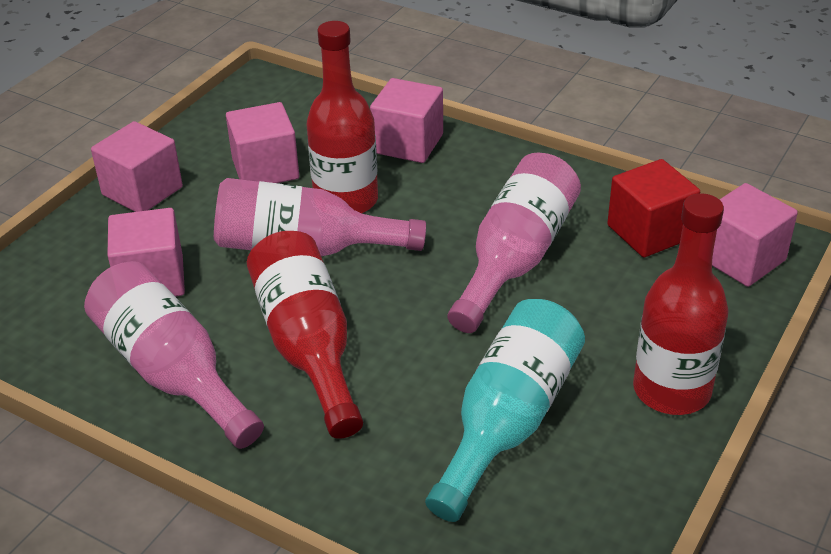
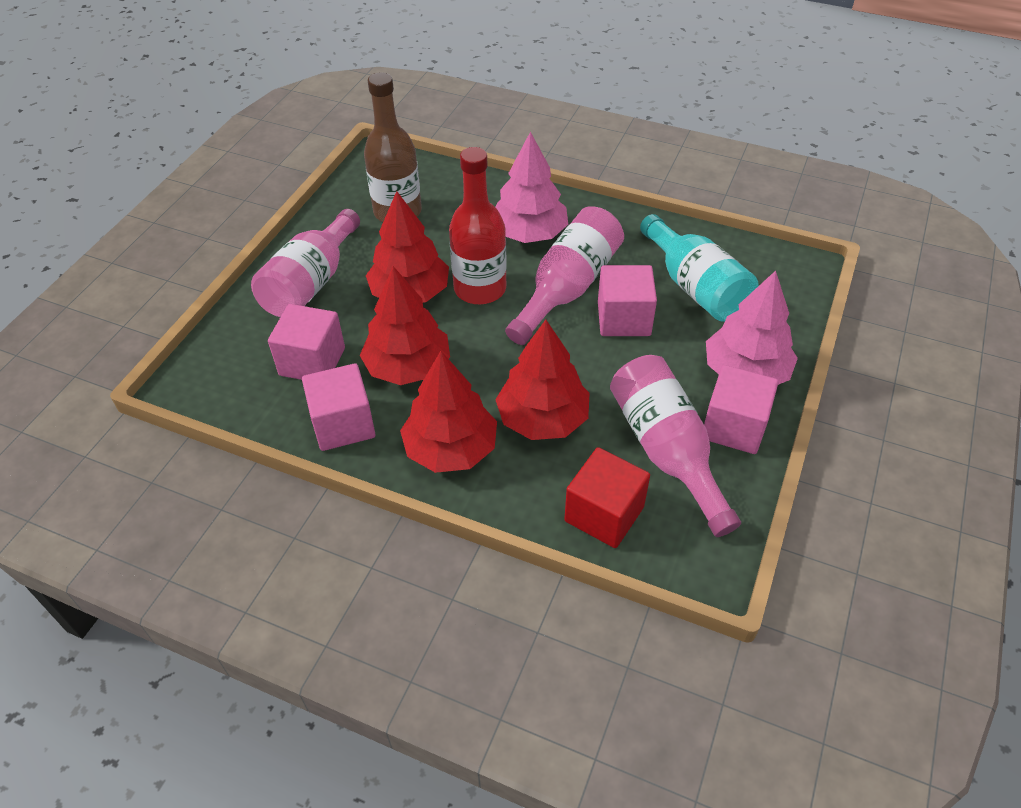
brown bottle: 0 -> 1
pink cube: 5 -> 4
pink tree: 0 -> 2
red bottle: 3 -> 1
red tree: 0 -> 4

